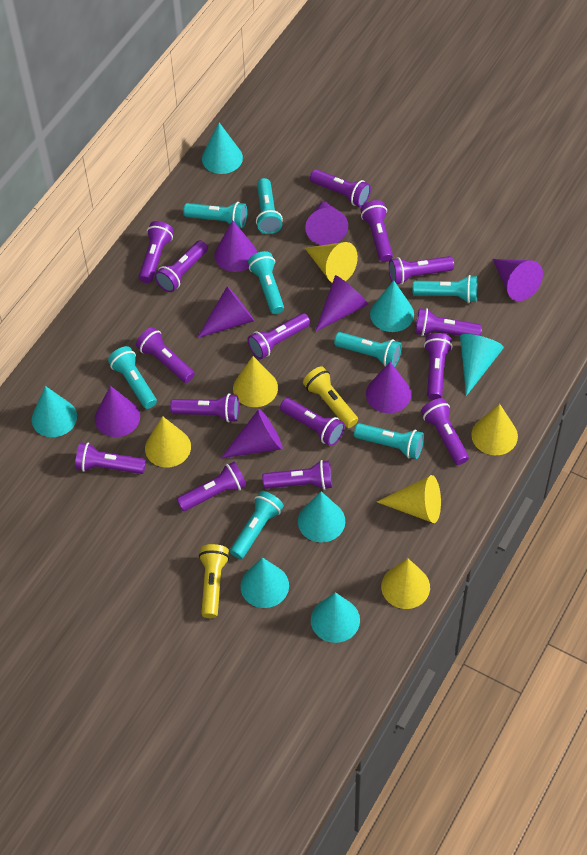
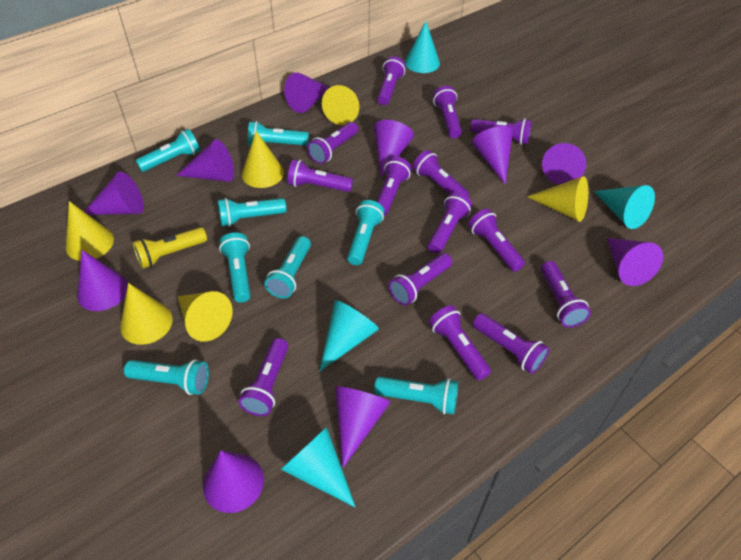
purple cone: 8 -> 10
purple flashlight: 15 -> 14
turquoise cone: 7 -> 4
yellow flashlight: 2 -> 1

